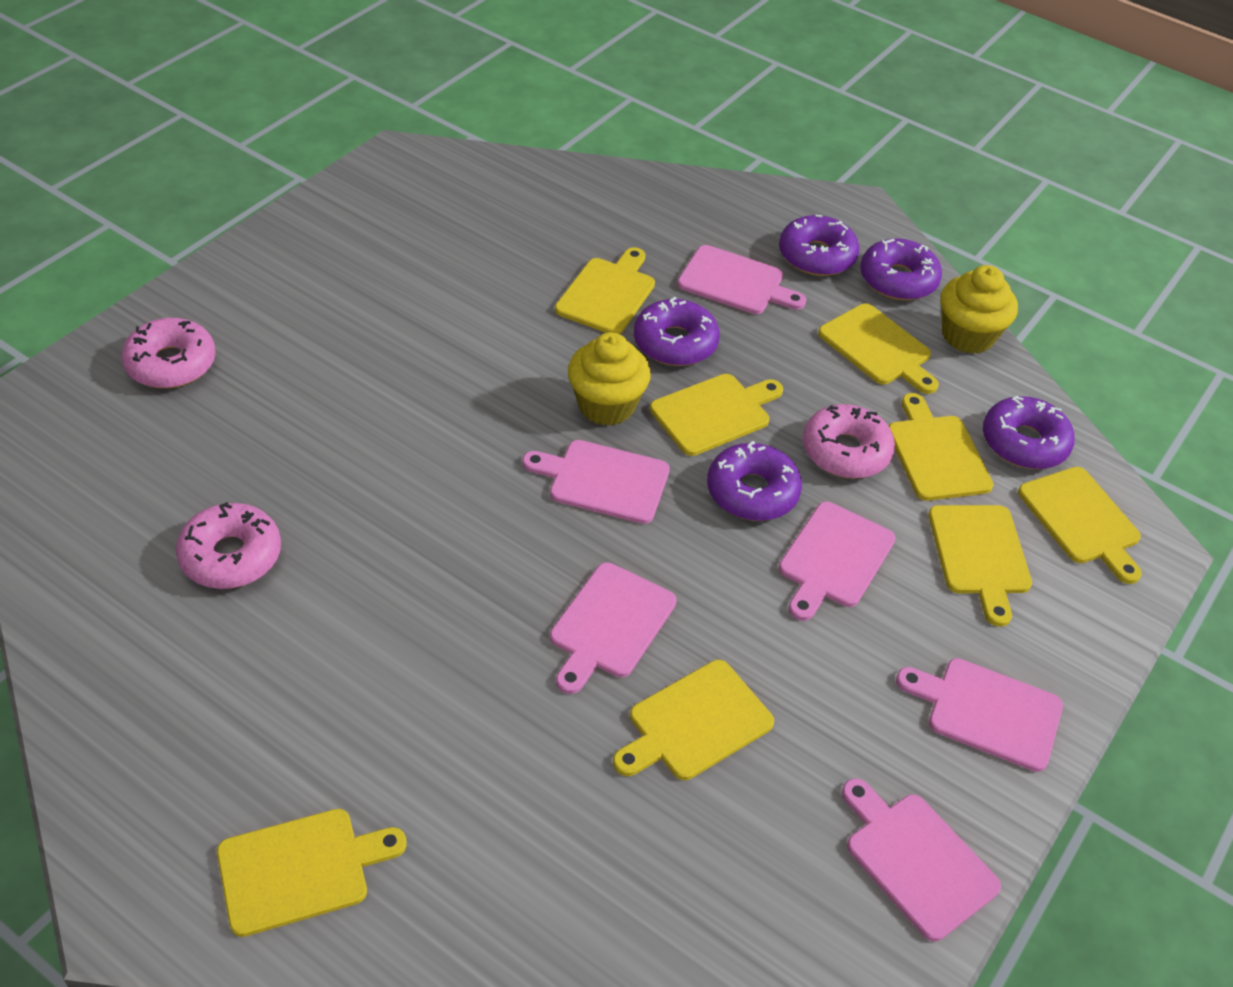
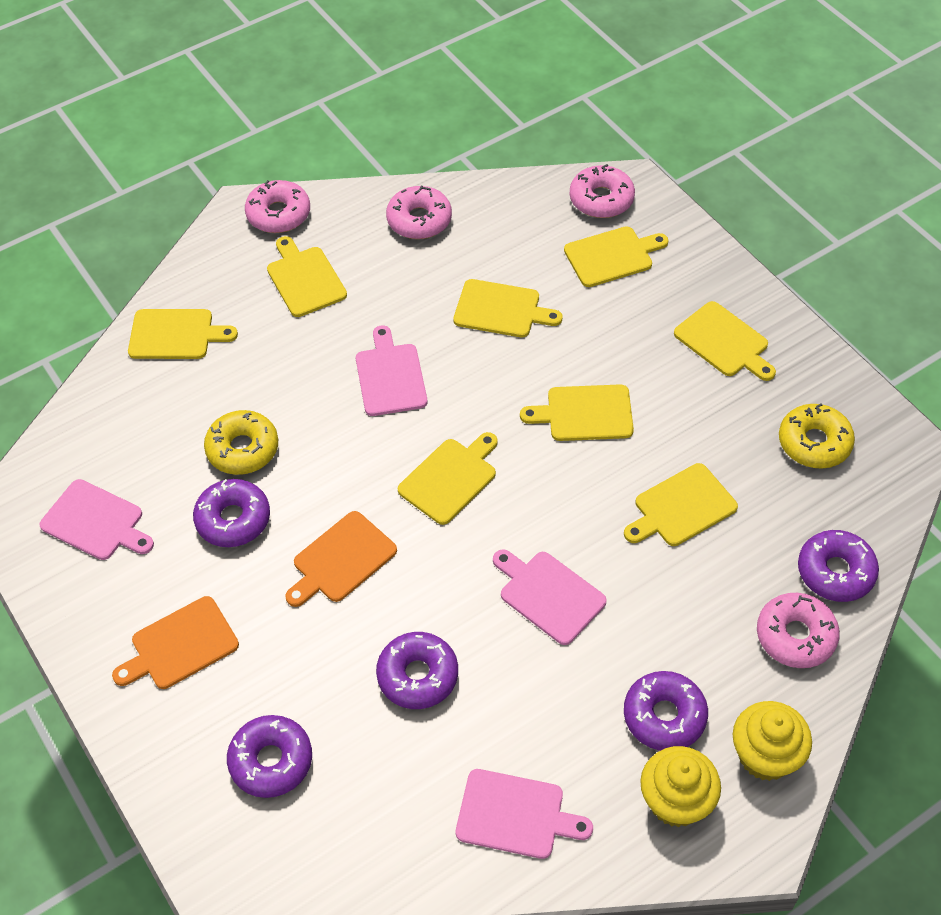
orange cutting board: 0 -> 2
pink cutting board: 6 -> 4
pink donut: 3 -> 4
yellow donut: 0 -> 2

